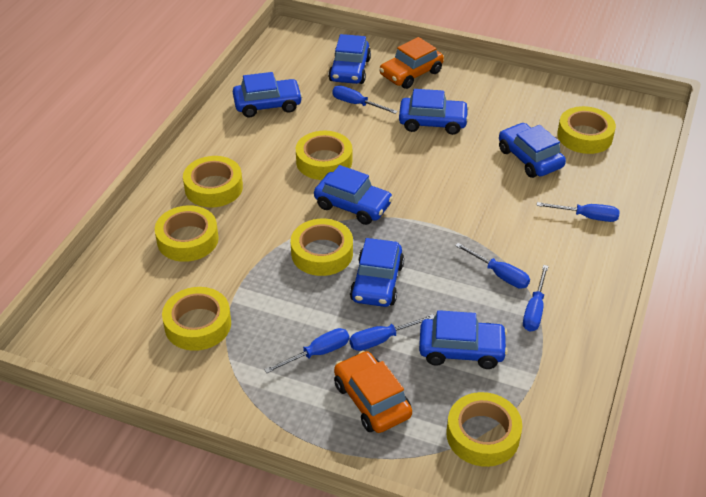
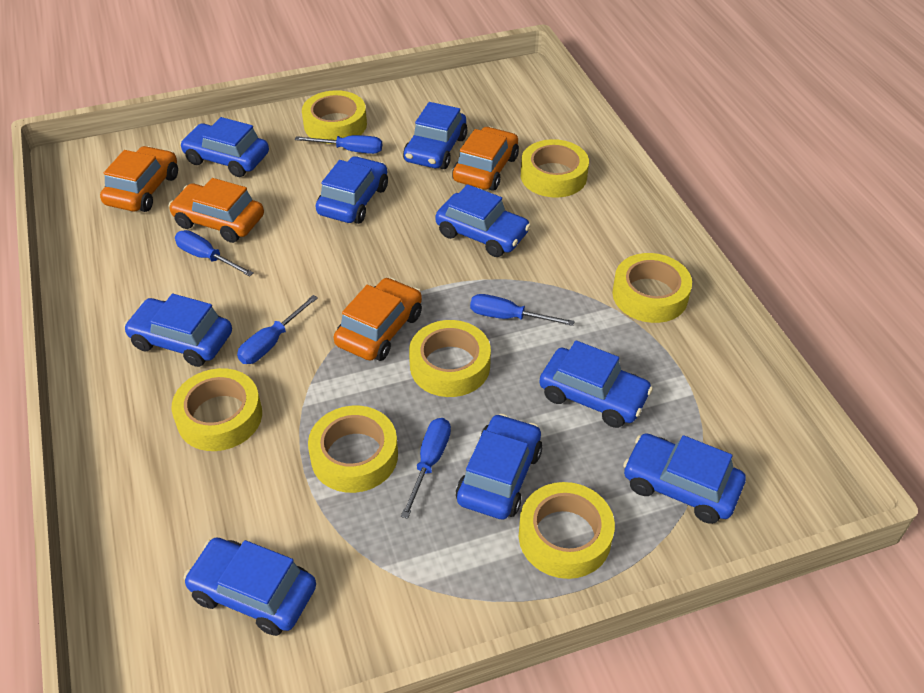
blue car: 7 -> 9
blue screwdriver: 6 -> 5
orange car: 2 -> 4

